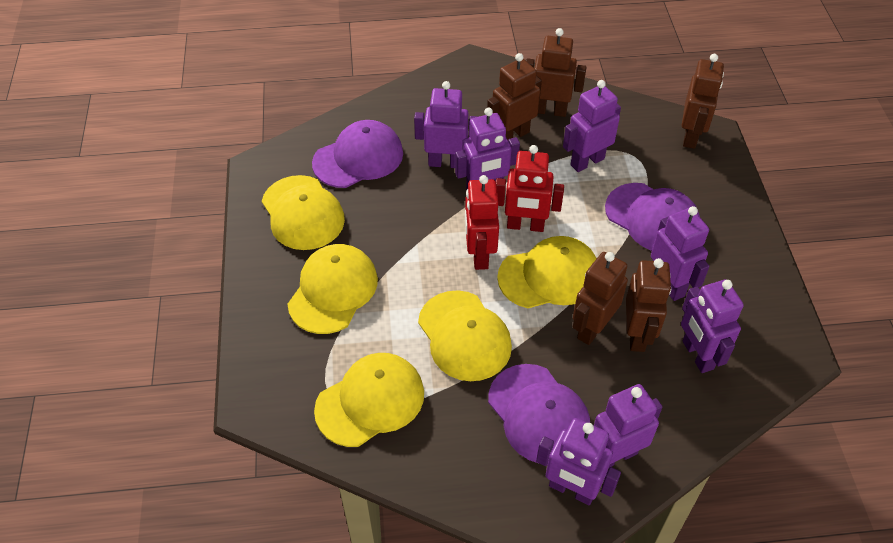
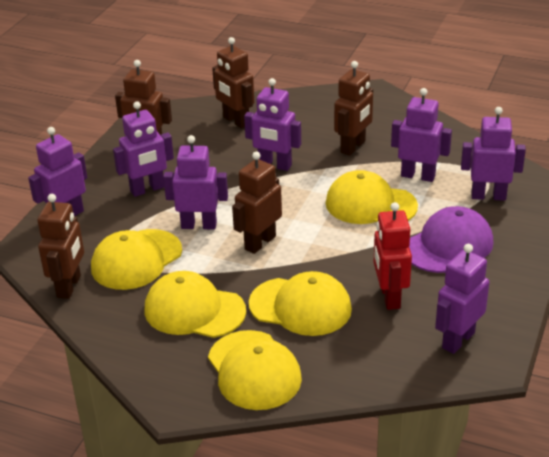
purple cap: 3 -> 1
red robot: 2 -> 1

